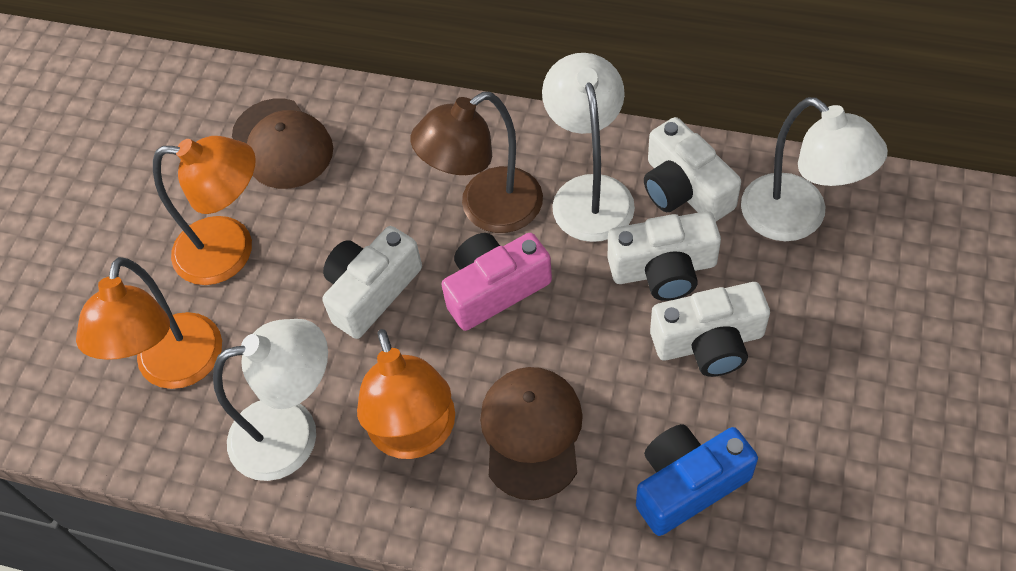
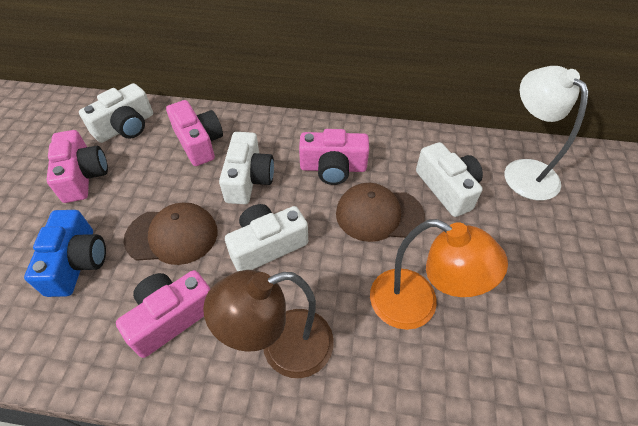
orange lamp: 3 -> 1
pink camera: 1 -> 4
white lamp: 3 -> 1

